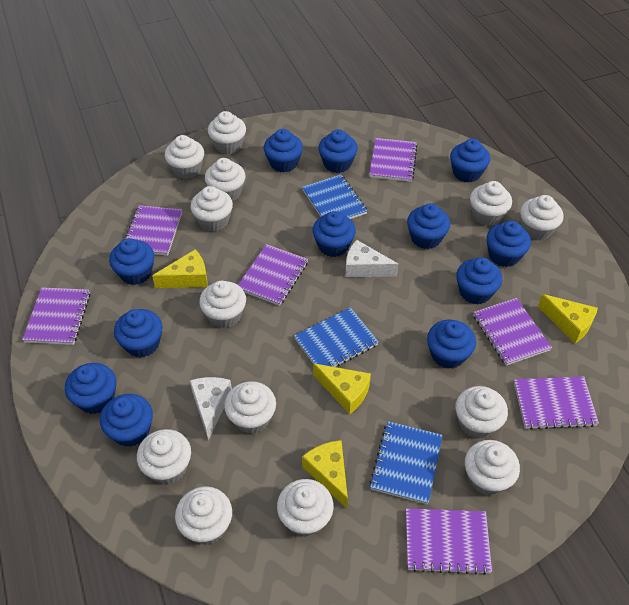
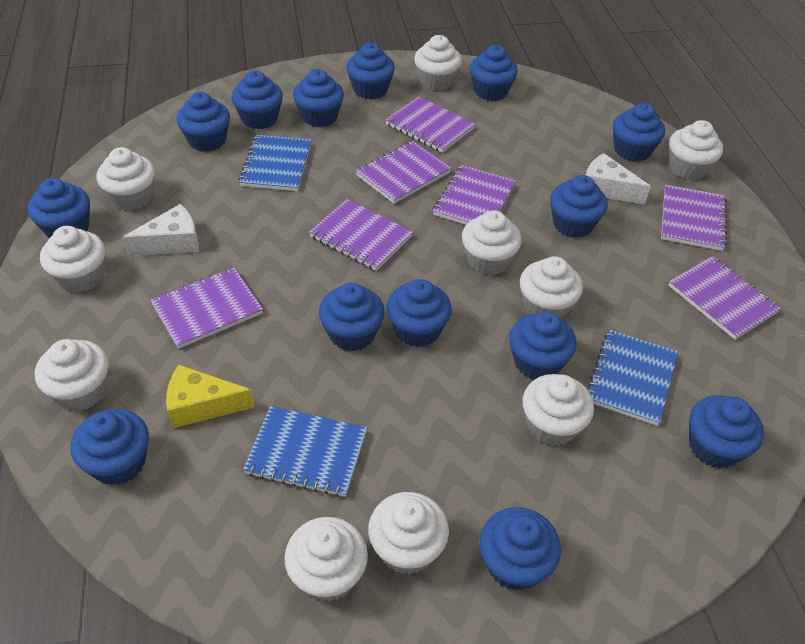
blue cupcake: 12 -> 14
white cupcake: 13 -> 10
yellow cheese: 4 -> 1

